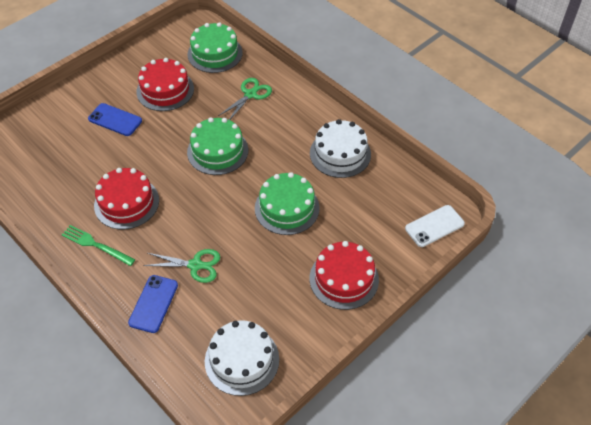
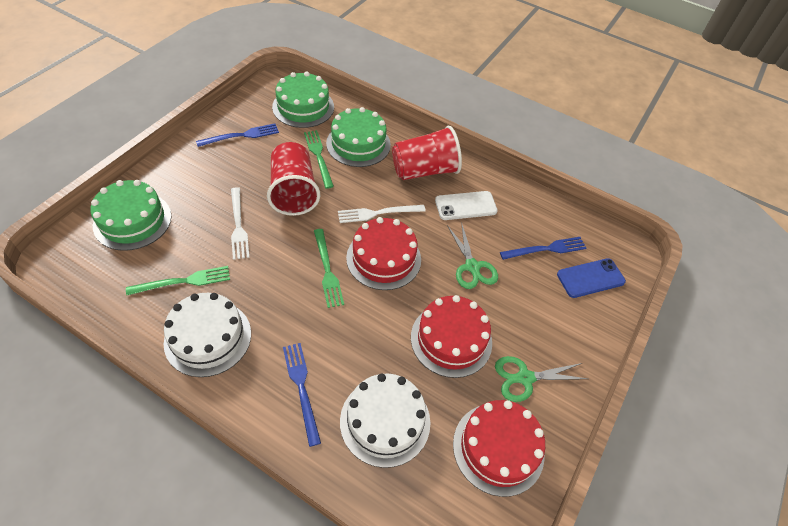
blue fork: 0 -> 3
blue phone: 2 -> 1
green fork: 1 -> 3
red cup: 0 -> 2
white fork: 0 -> 2

